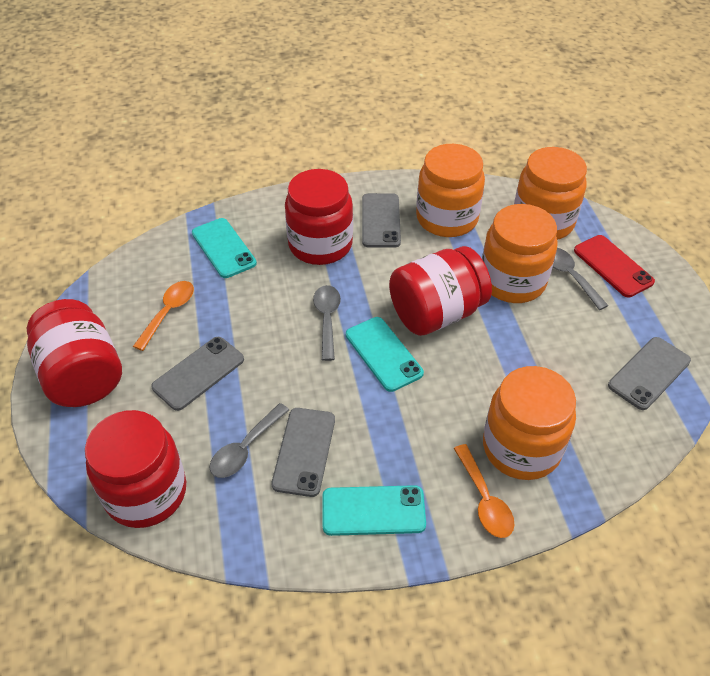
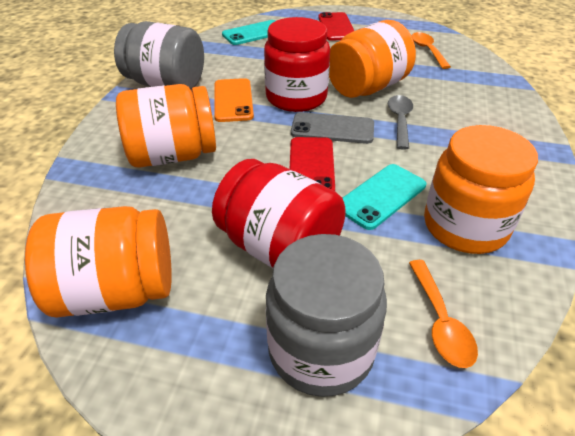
grey jar: 0 -> 2
grey phone: 4 -> 1
grey spoon: 3 -> 1
orange phone: 0 -> 1
red jar: 4 -> 2
red phone: 1 -> 2
turquoise phone: 3 -> 2

